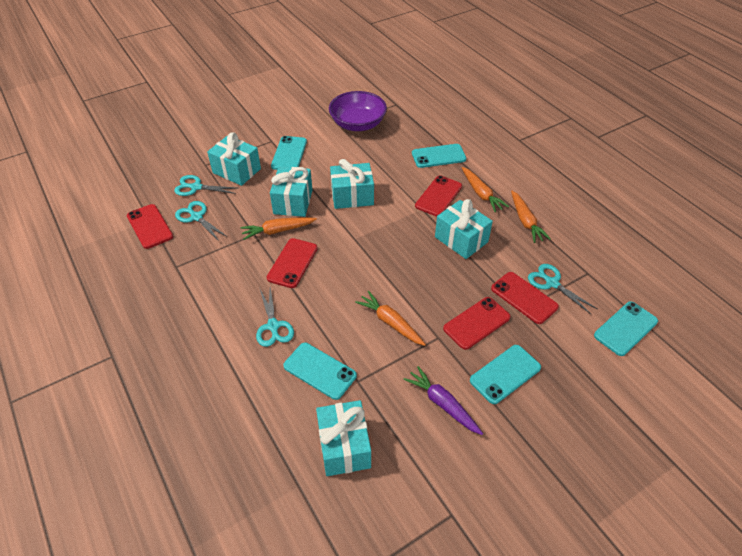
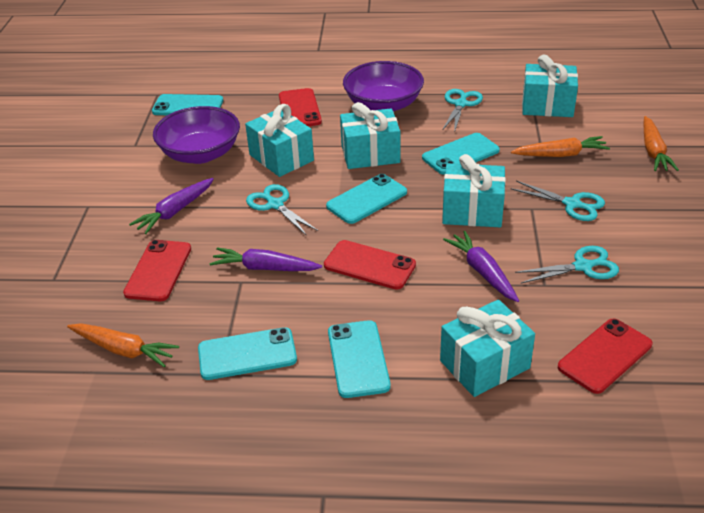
orange carrot: 4 -> 3
purple bowl: 1 -> 2
purple carrot: 1 -> 3
red phone: 5 -> 4

